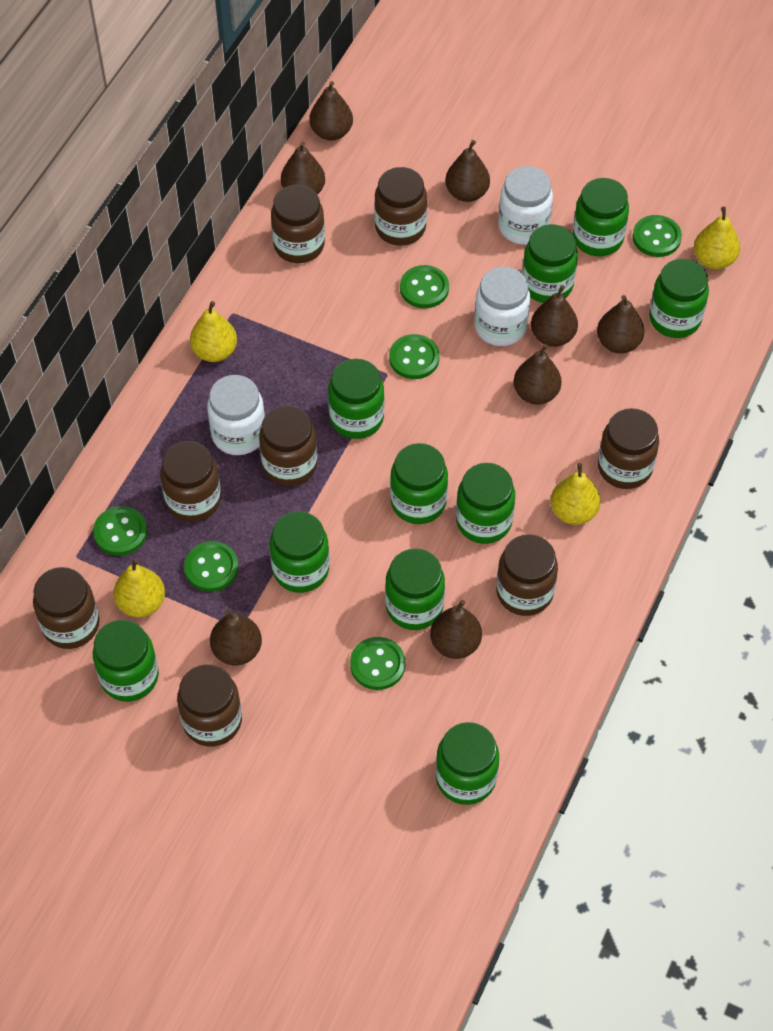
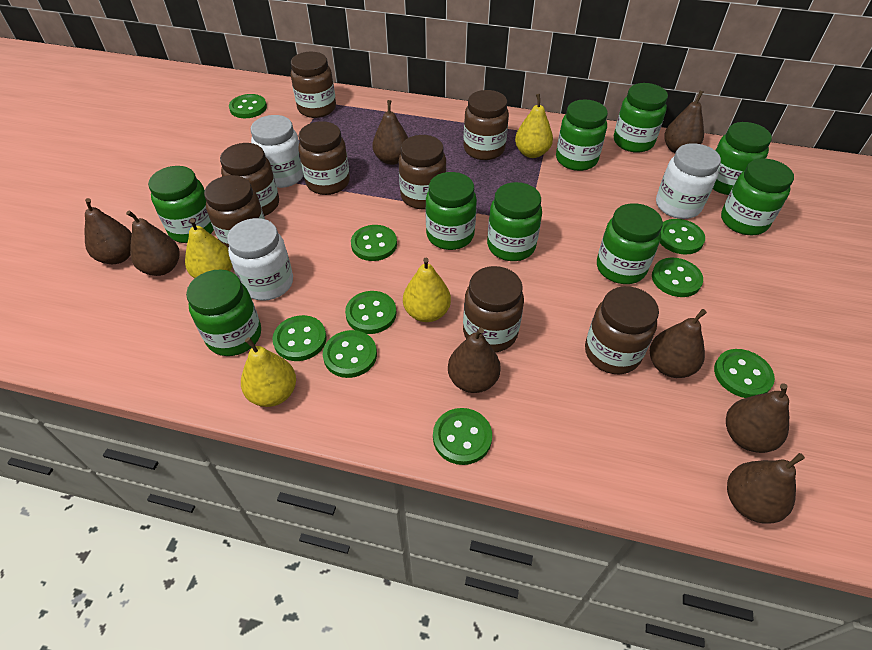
green button: 6 -> 9
green jar: 10 -> 9

